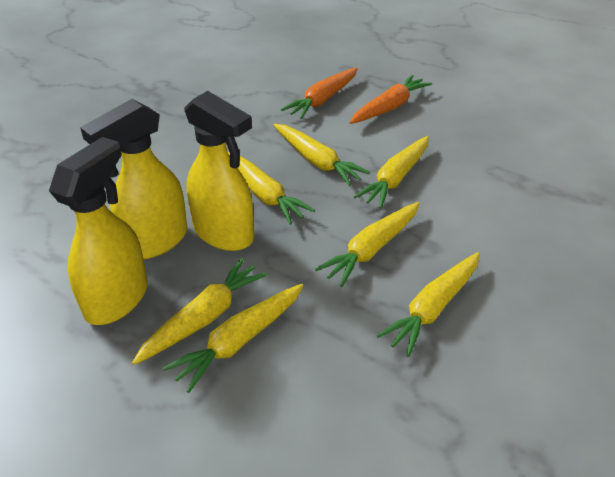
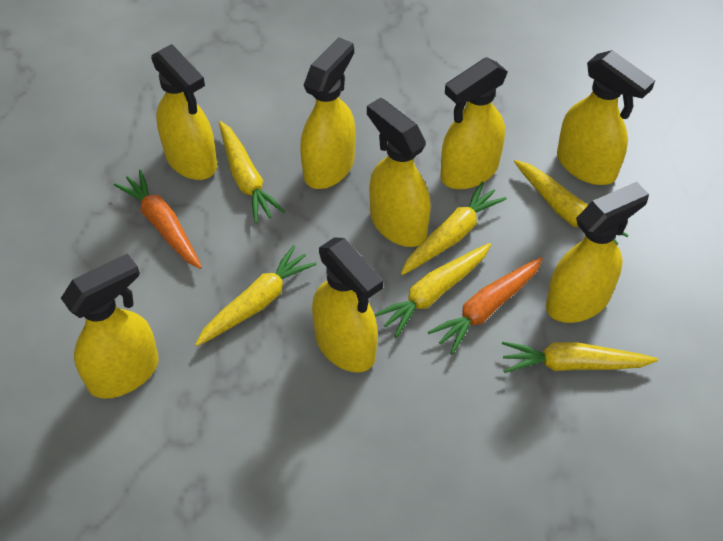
yellow carrot: 7 -> 6
yellow spray bottle: 3 -> 8

